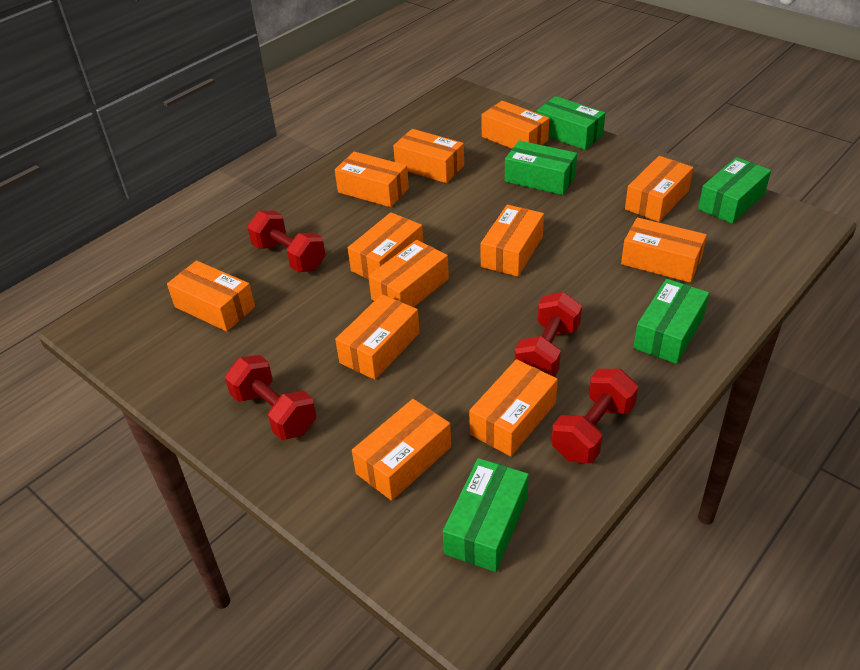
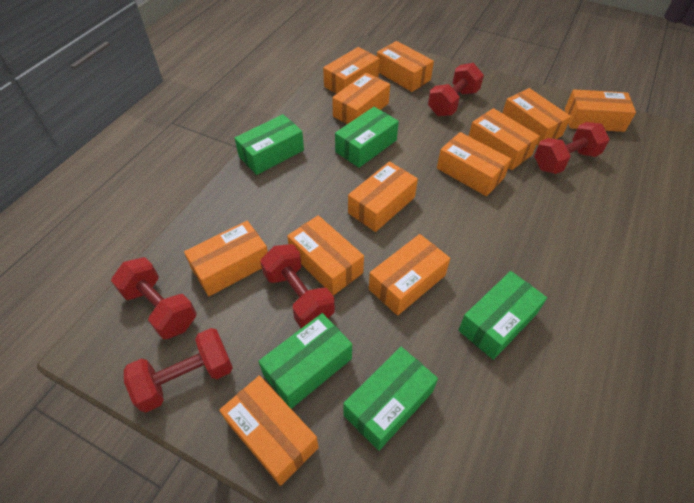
red dumbbell: 4 -> 5

